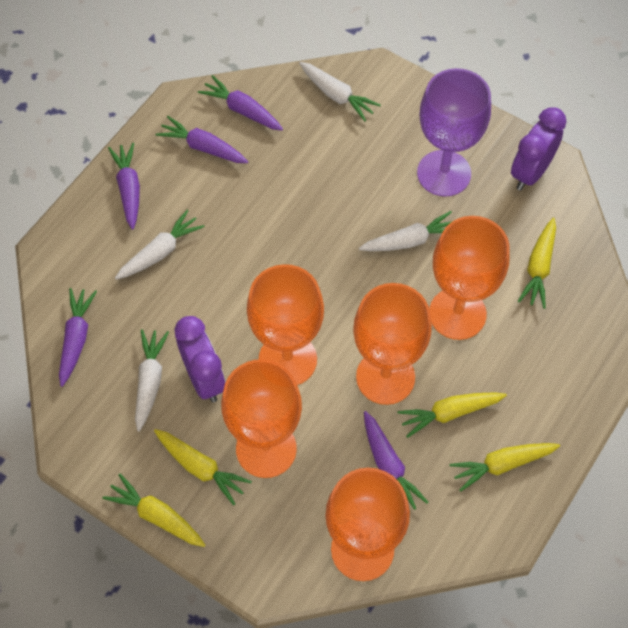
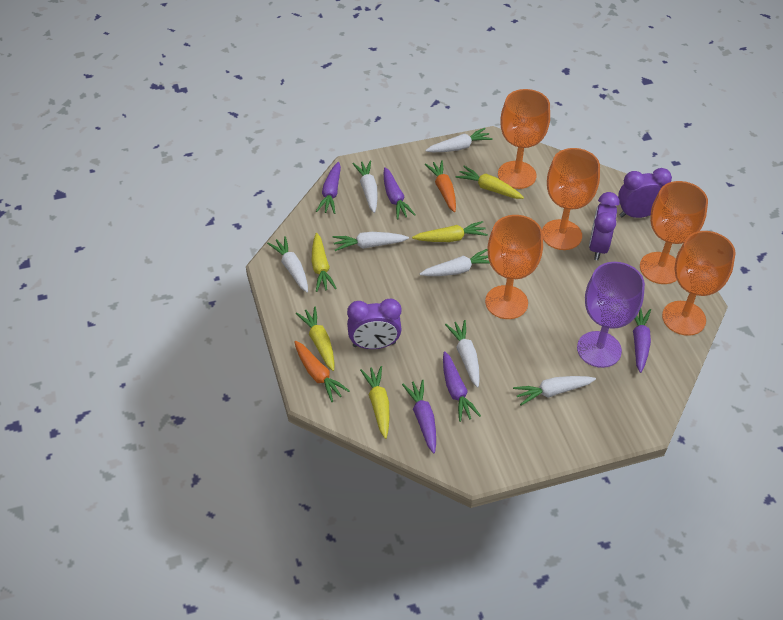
orange carrot: 0 -> 2
purple clock: 2 -> 3
white carrot: 4 -> 7

